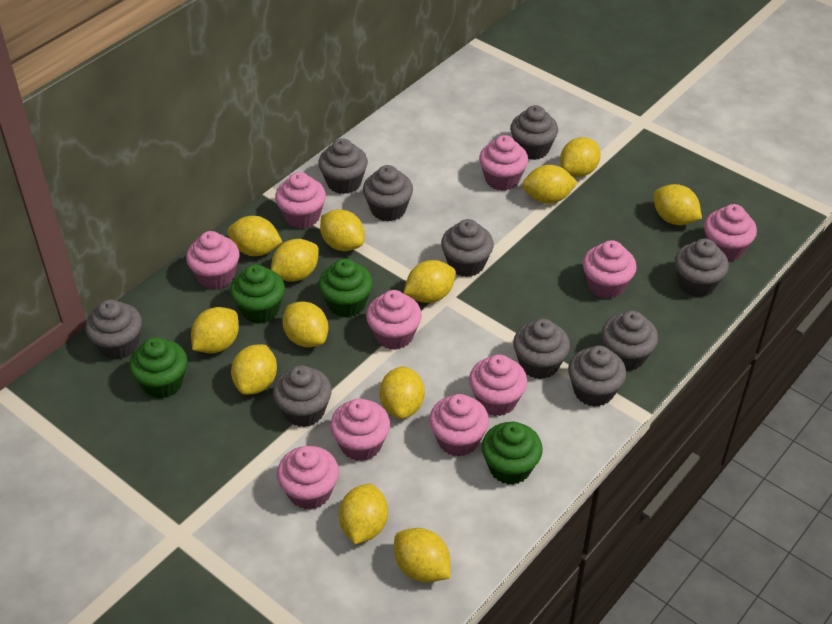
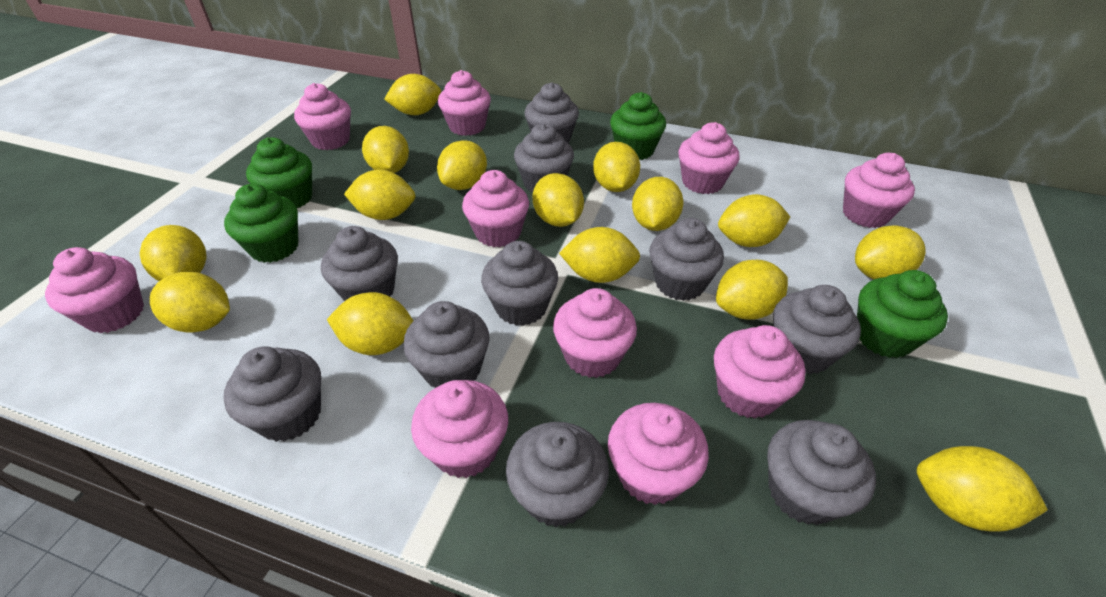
yellow lemon: 13 -> 15

